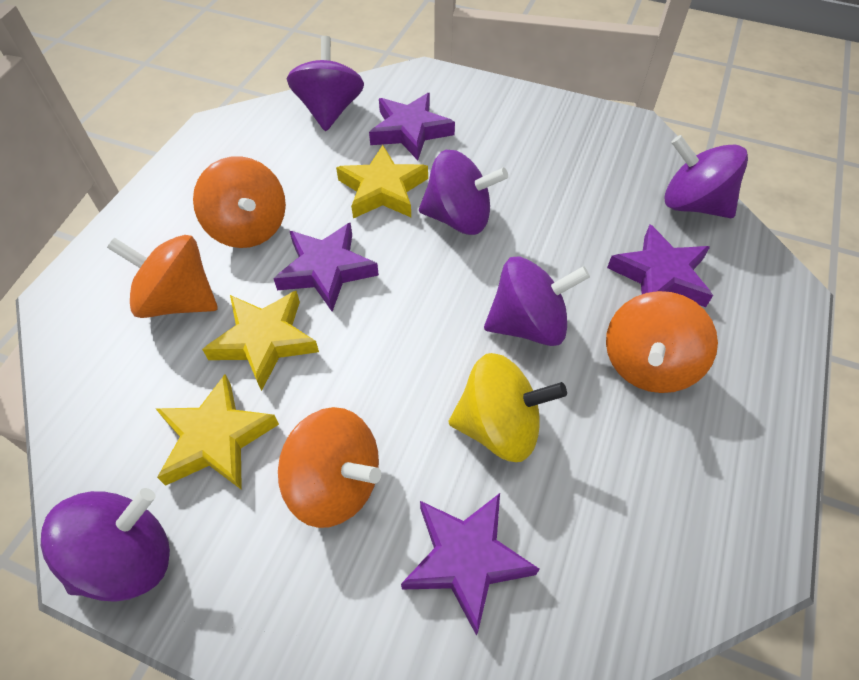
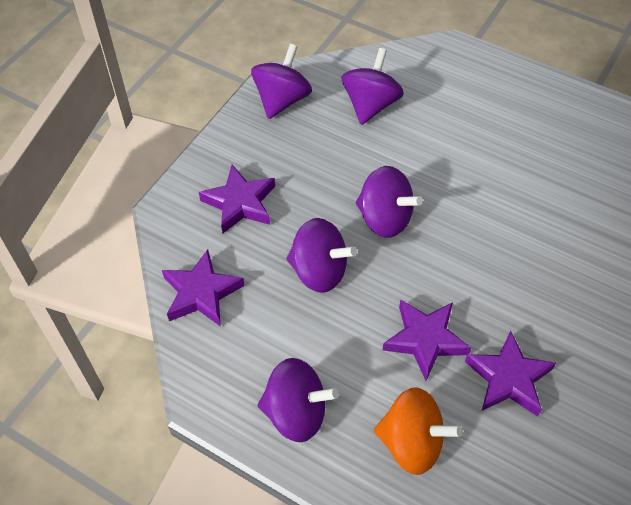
orange spinning top: 4 -> 1
yellow spinning top: 1 -> 0
yellow star: 3 -> 0

